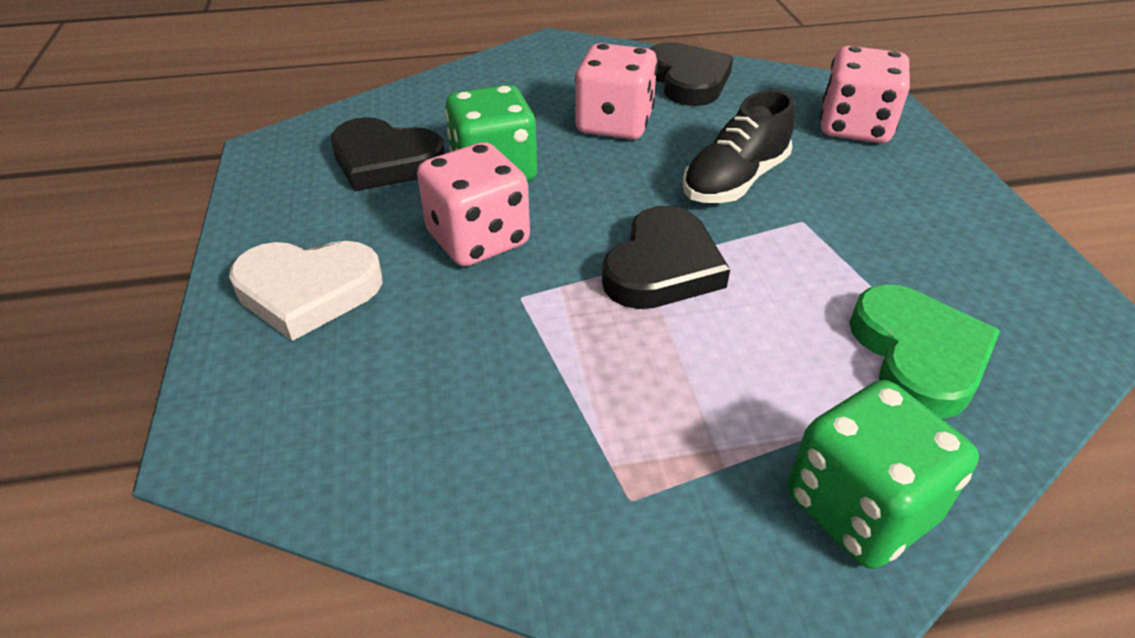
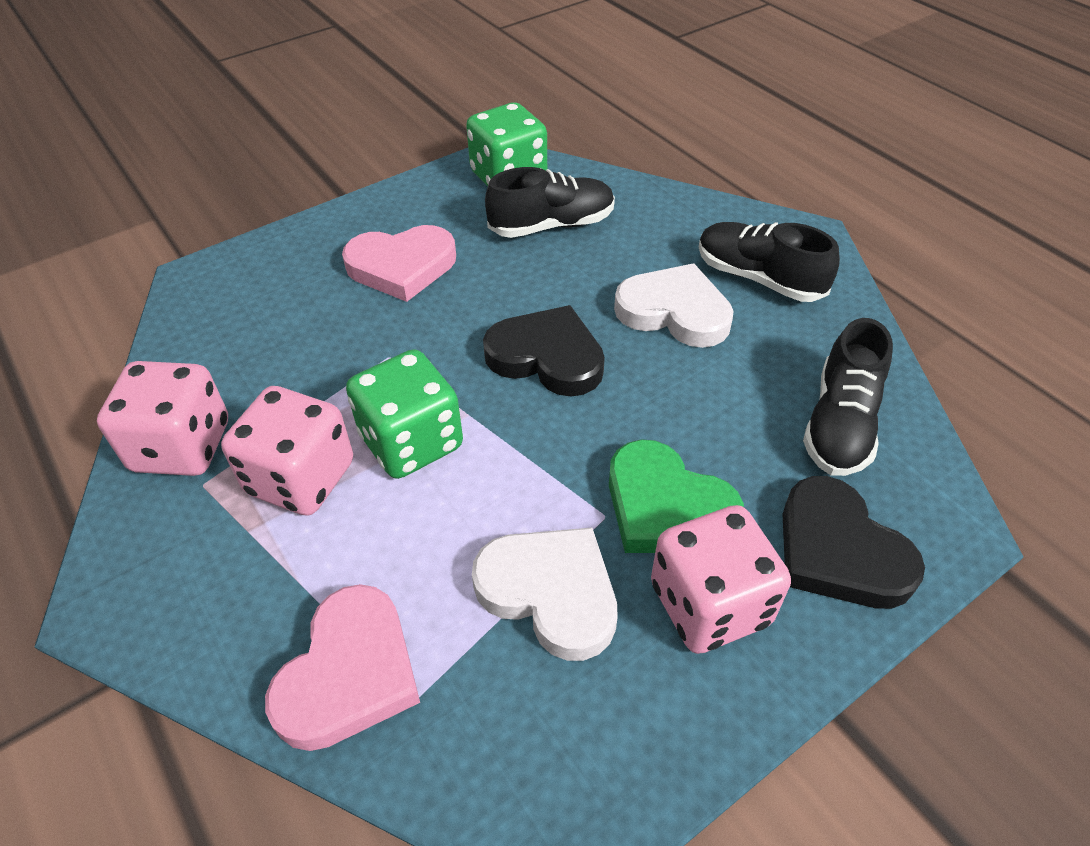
black heart: 3 -> 2
black shoe: 1 -> 3
pink heart: 0 -> 2
white heart: 1 -> 2

